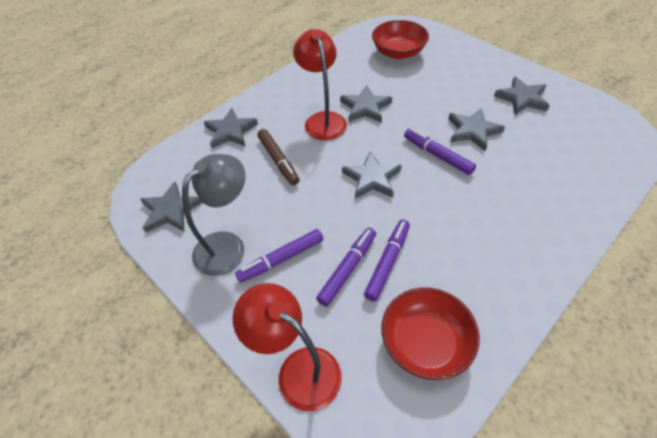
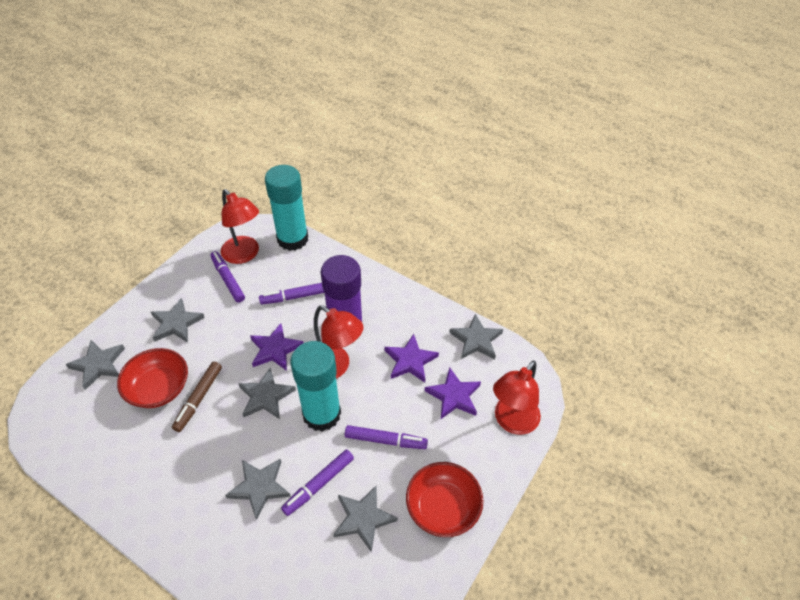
grey lamp: 1 -> 0
purple glue stick: 0 -> 1
purple star: 0 -> 3
red lamp: 2 -> 3
turquoise glue stick: 0 -> 2

